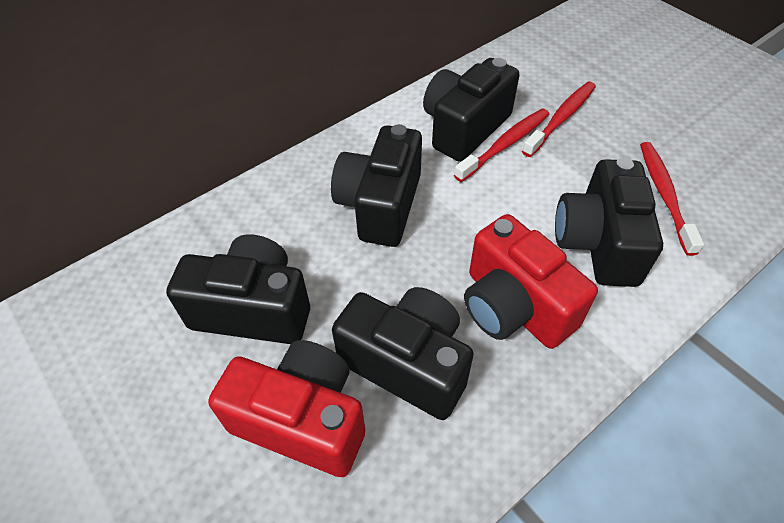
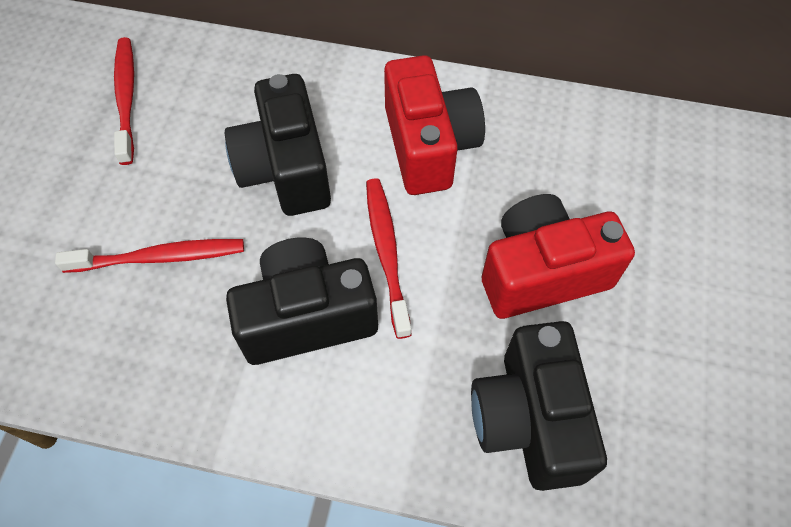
black camera: 5 -> 3

